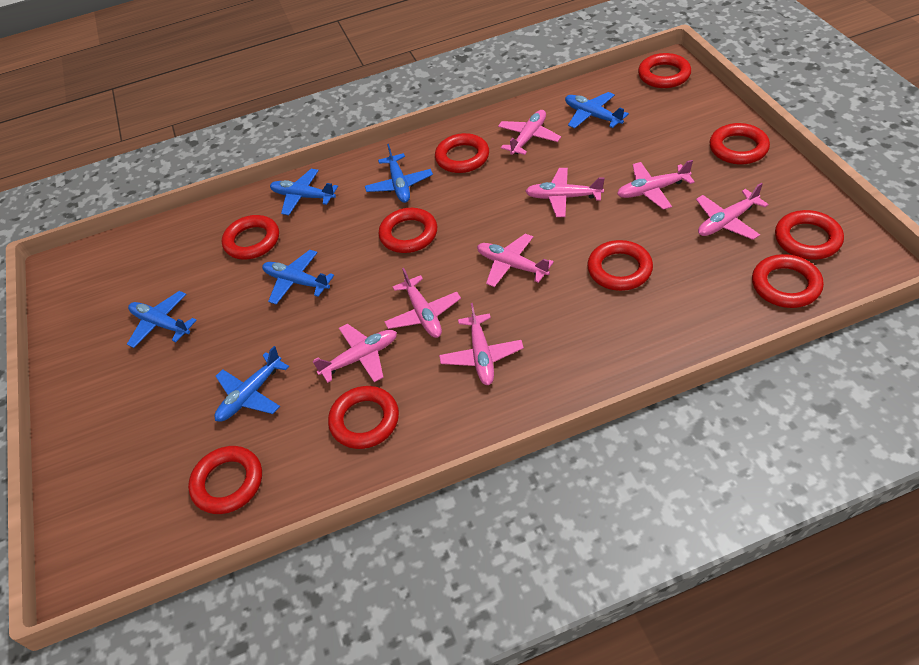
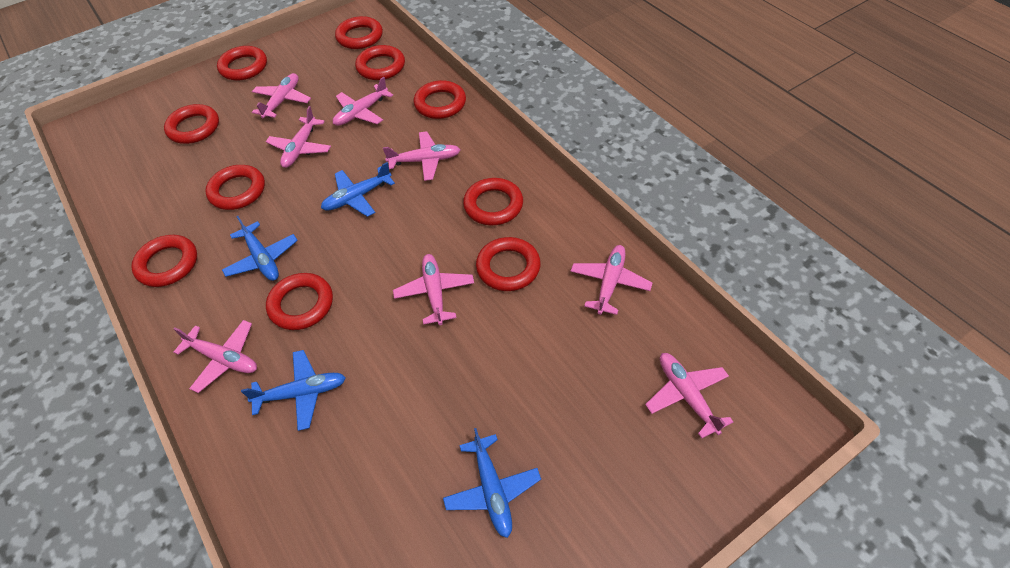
blue plane: 6 -> 4

